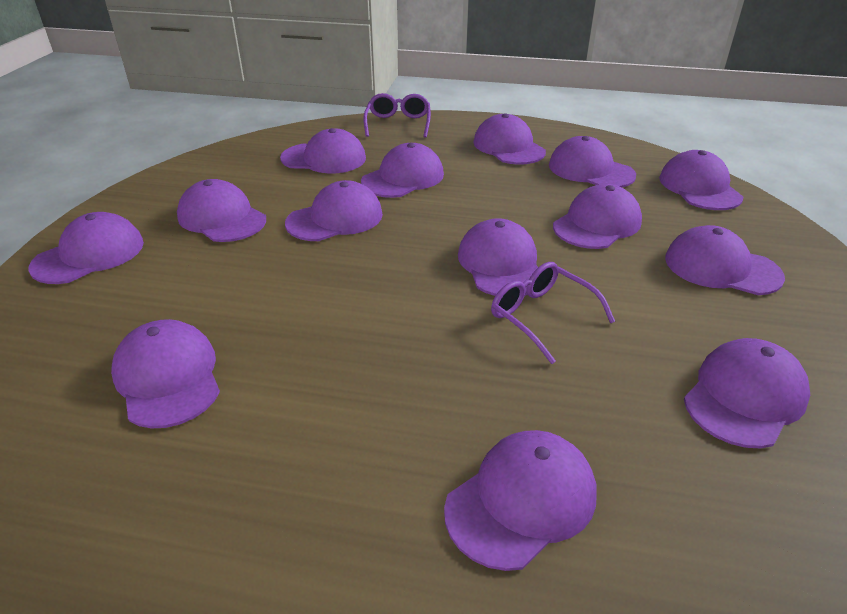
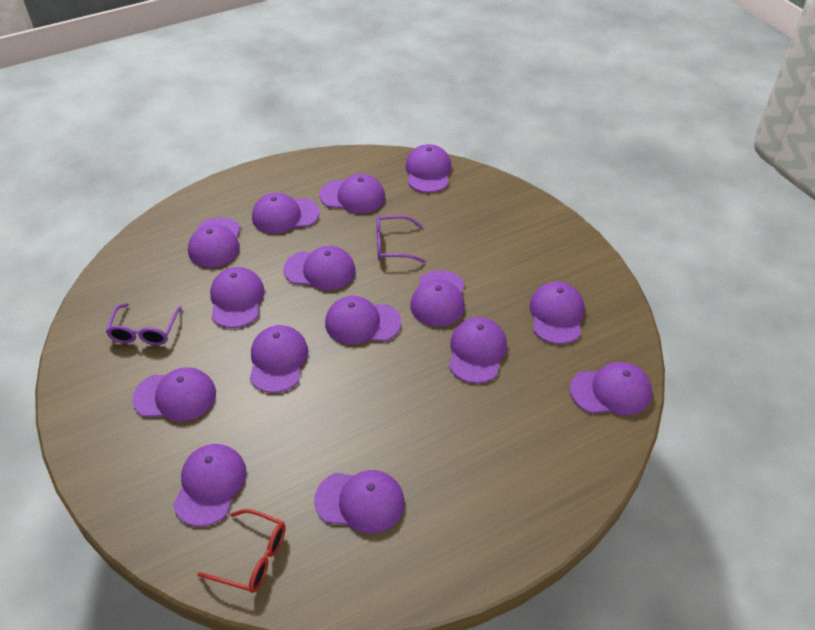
purple cap: 14 -> 15
red glasses: 0 -> 1

